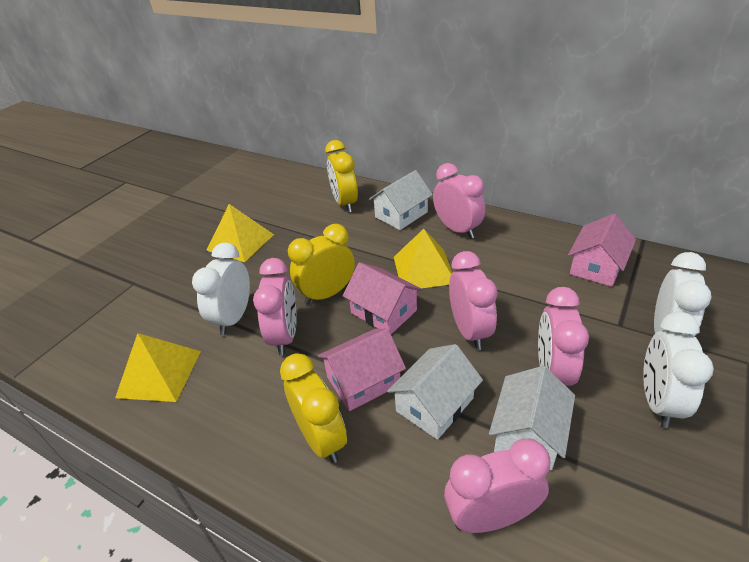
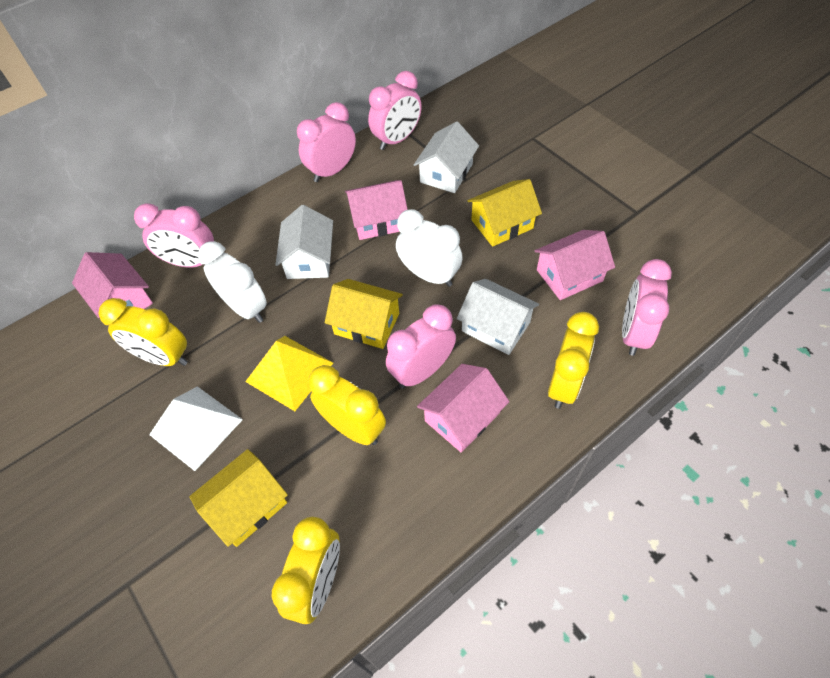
pink house: 3 -> 4
white clock: 3 -> 2
white pyramid: 0 -> 1
yellow clock: 3 -> 4
yellow house: 0 -> 3
yellow pyramid: 3 -> 1

